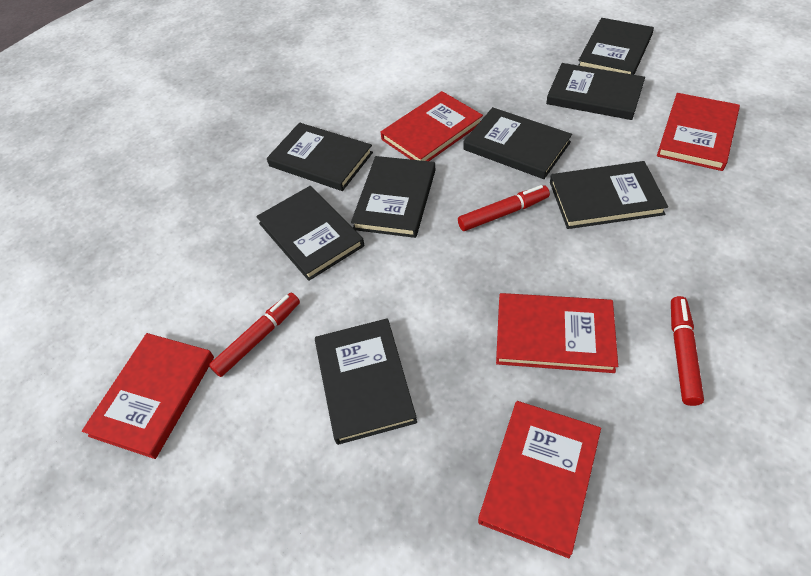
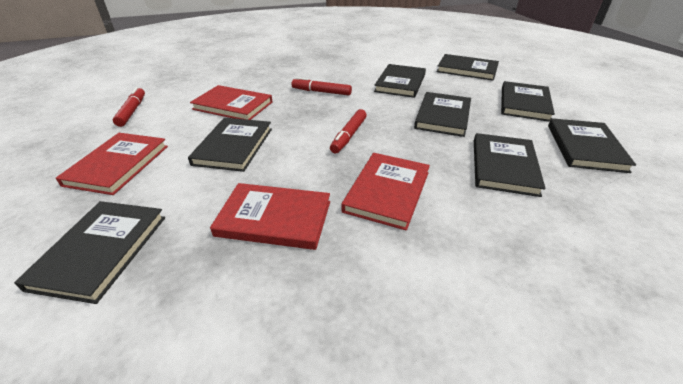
red book: 5 -> 4

